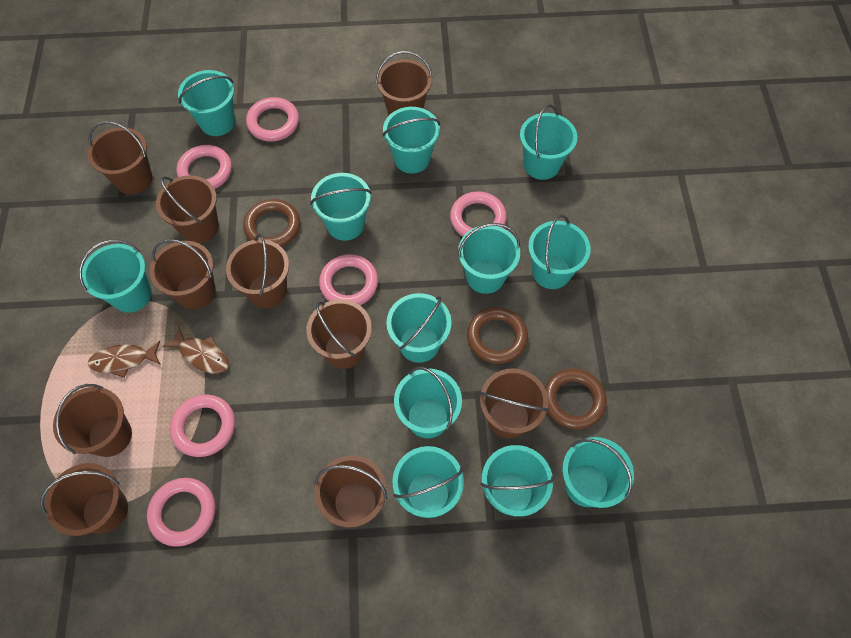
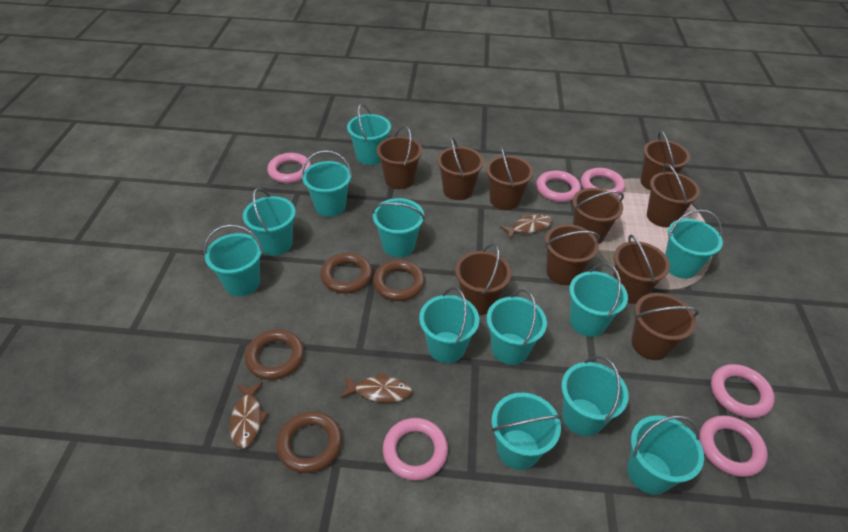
brown fish: 2 -> 3
brown ring: 3 -> 4

